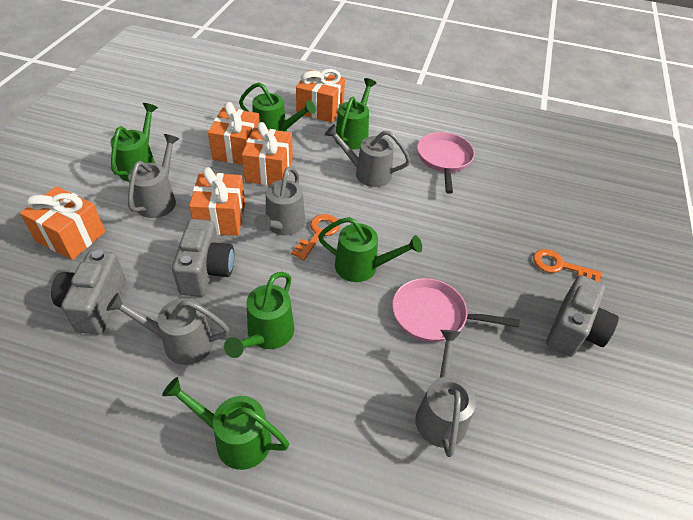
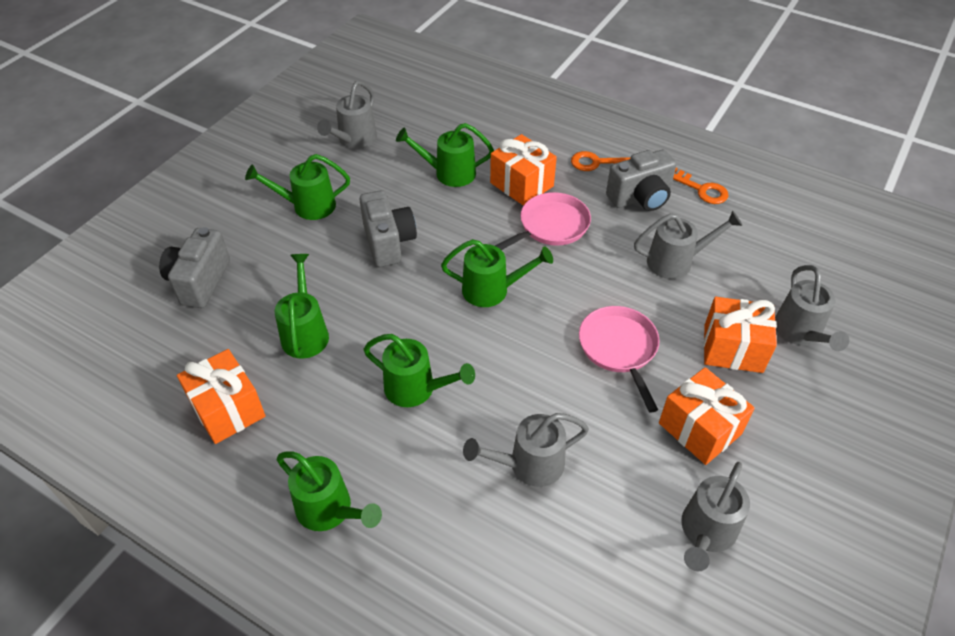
orange gift: 5 -> 4

